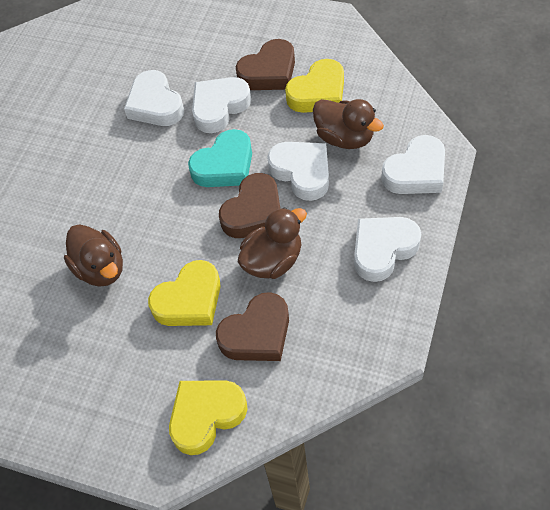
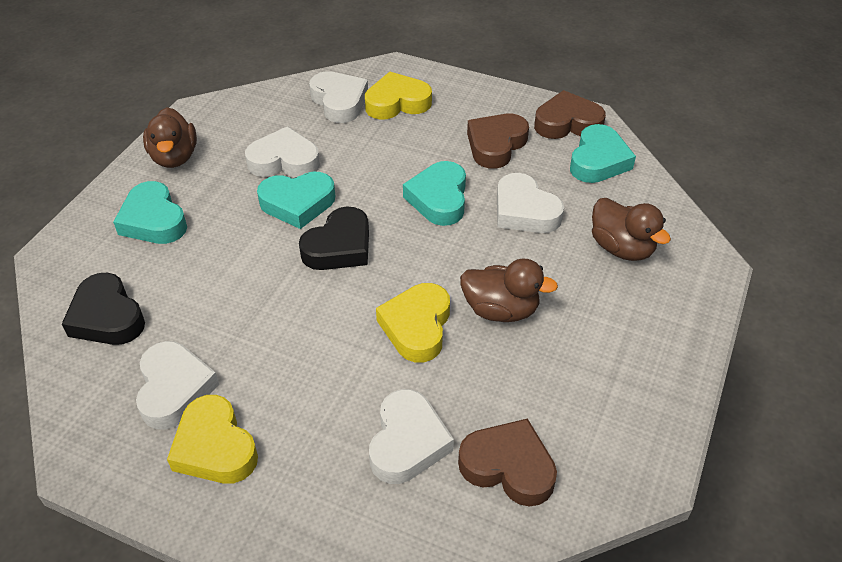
black heart: 0 -> 2
turquoise heart: 1 -> 4

